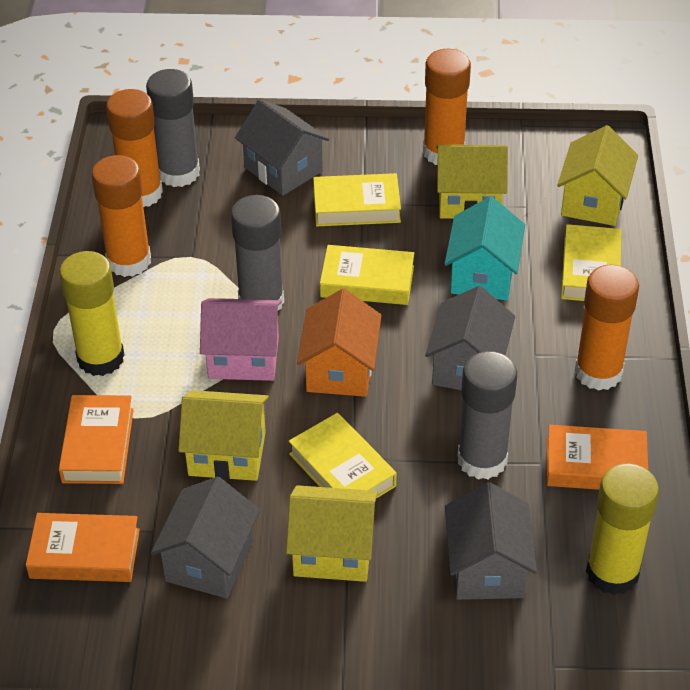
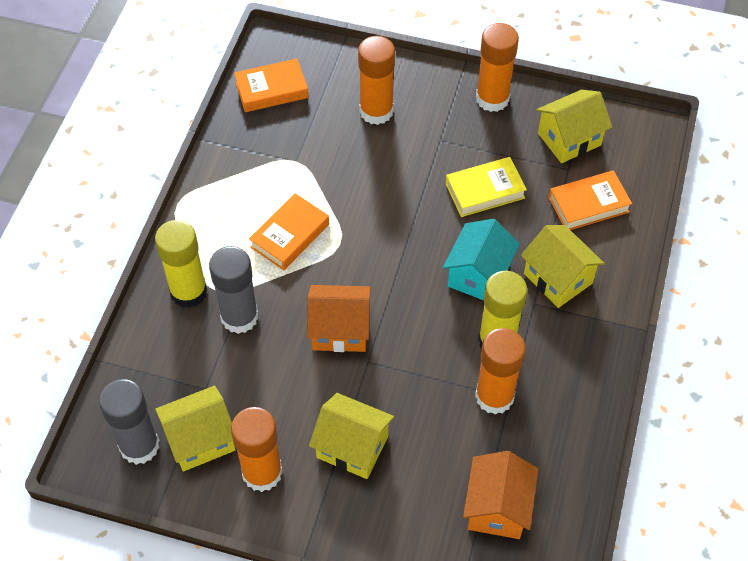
grey glue stick: 3 -> 2
grey house: 4 -> 0
orange house: 1 -> 2
pink house: 1 -> 0
yellow book: 4 -> 1

